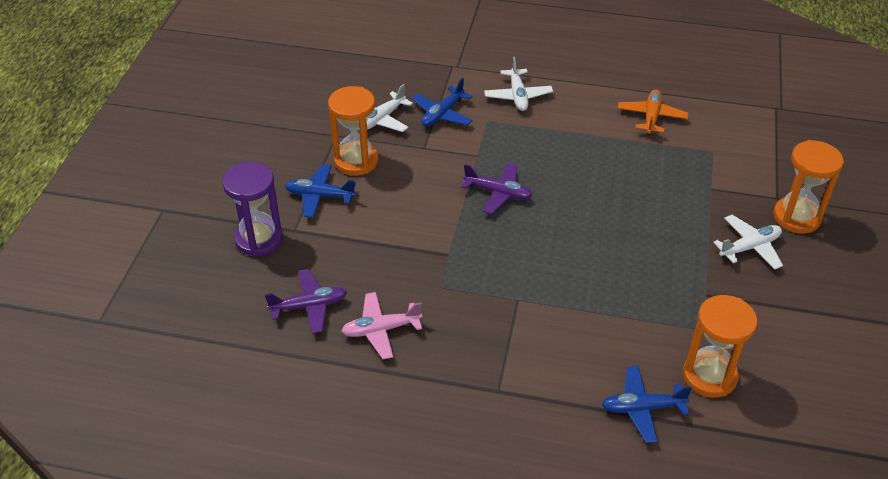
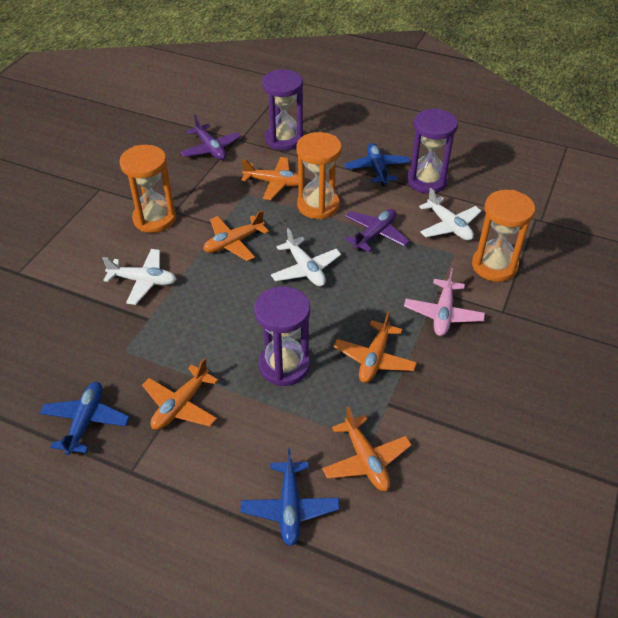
orange plane: 1 -> 5
purple hourglass: 1 -> 3

